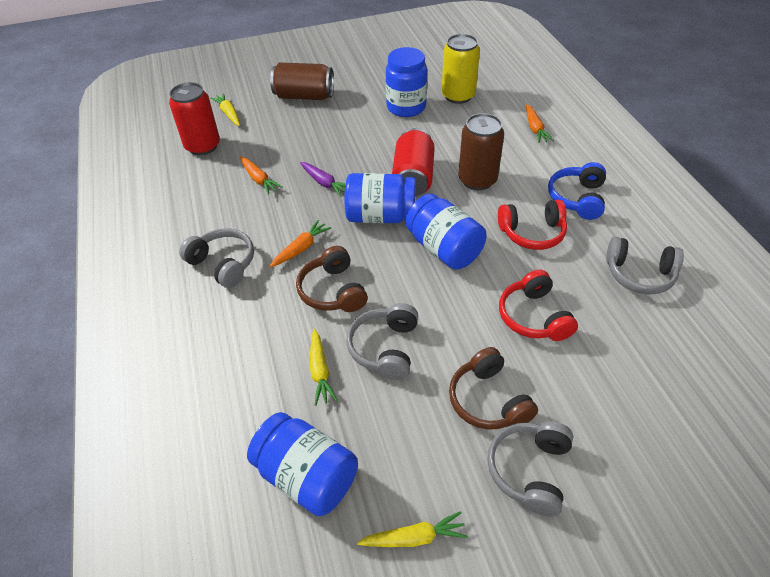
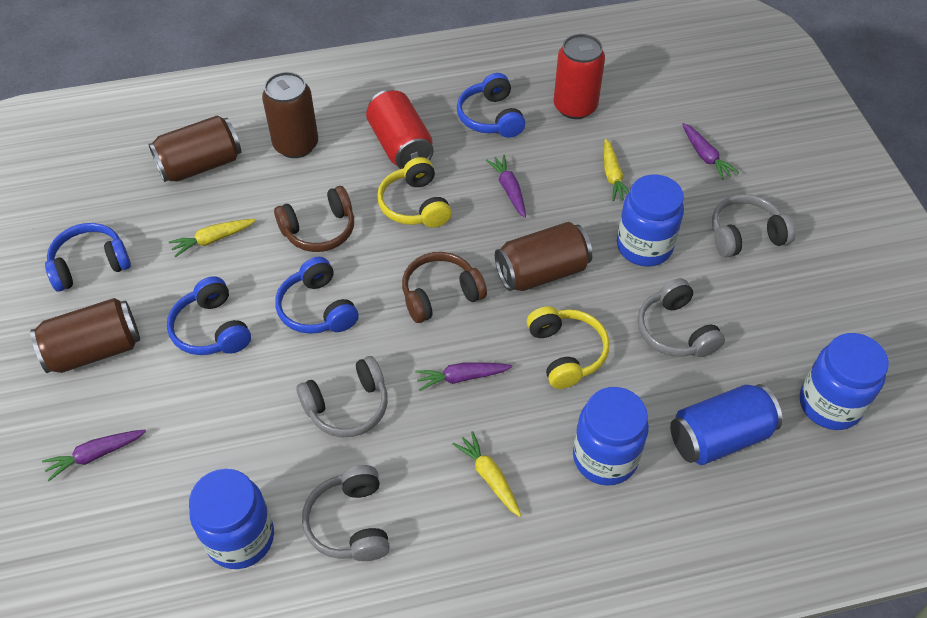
blue can: 0 -> 1
blue headphones: 1 -> 4
brown can: 2 -> 4
orange carrot: 3 -> 0
purple carrot: 1 -> 4
red headphones: 2 -> 0
yellow can: 1 -> 0
yellow headphones: 0 -> 2

